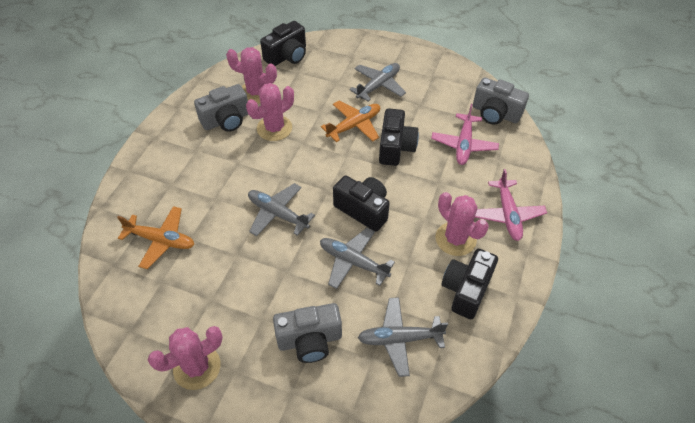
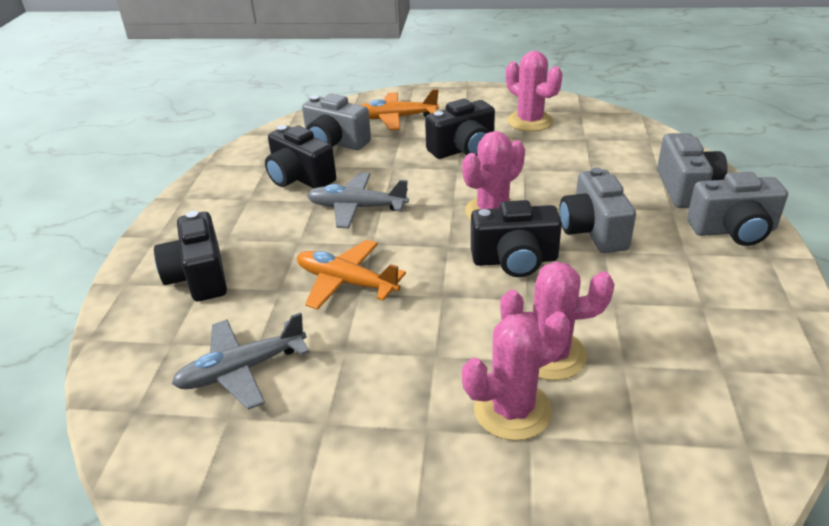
grey camera: 3 -> 4
grey plane: 4 -> 2
pink plane: 2 -> 0

